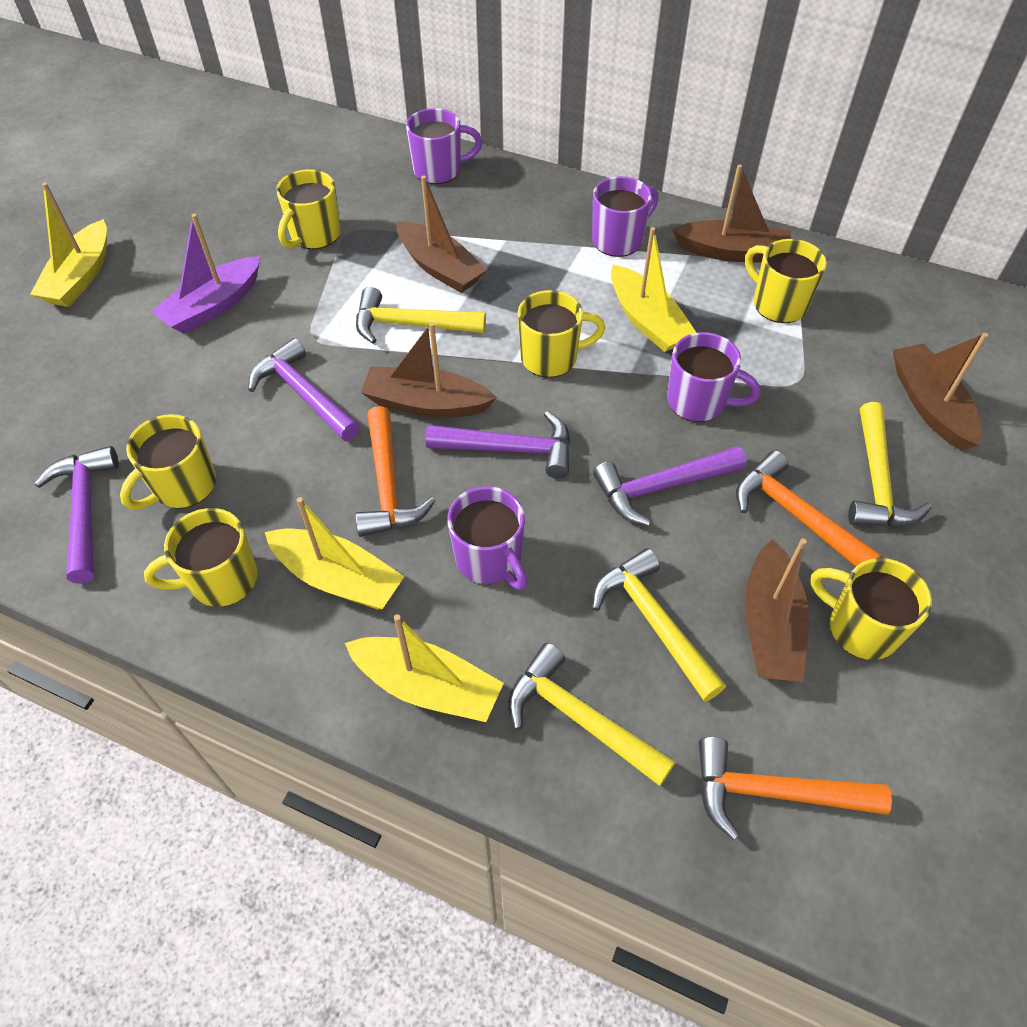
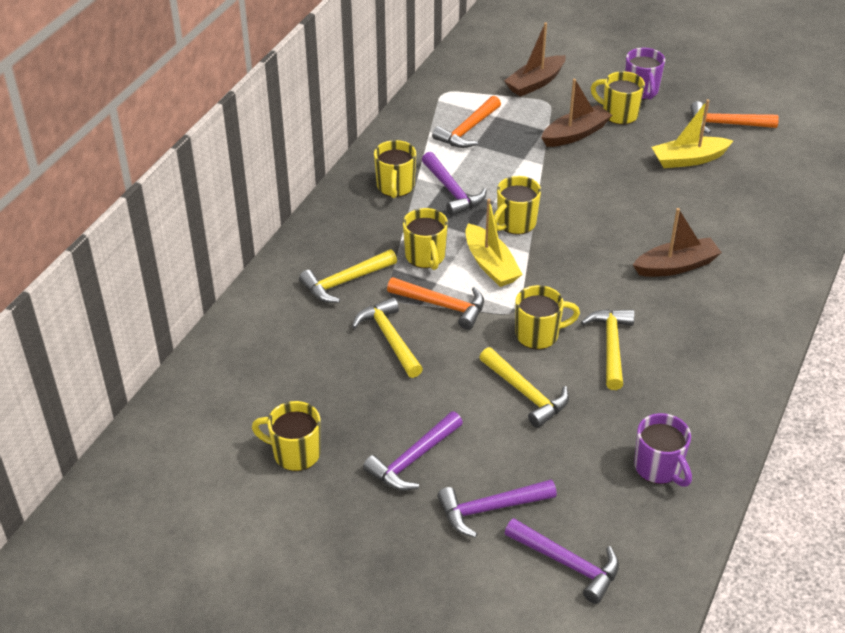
brown boat: 5 -> 3
purple boat: 1 -> 0
purple mug: 4 -> 2
yellow boat: 4 -> 2

